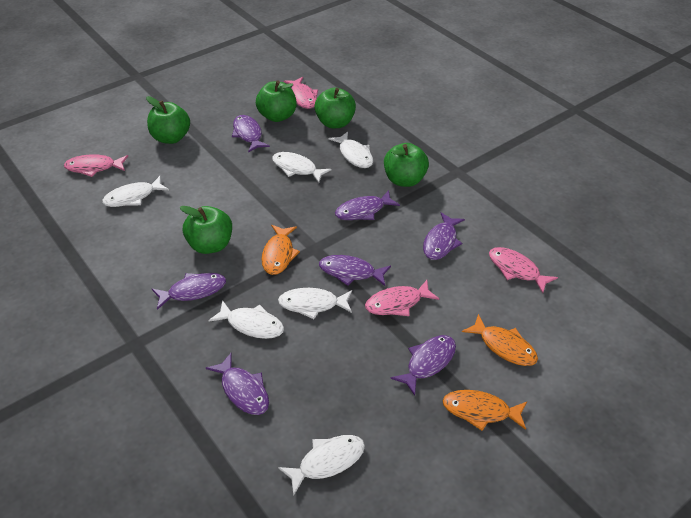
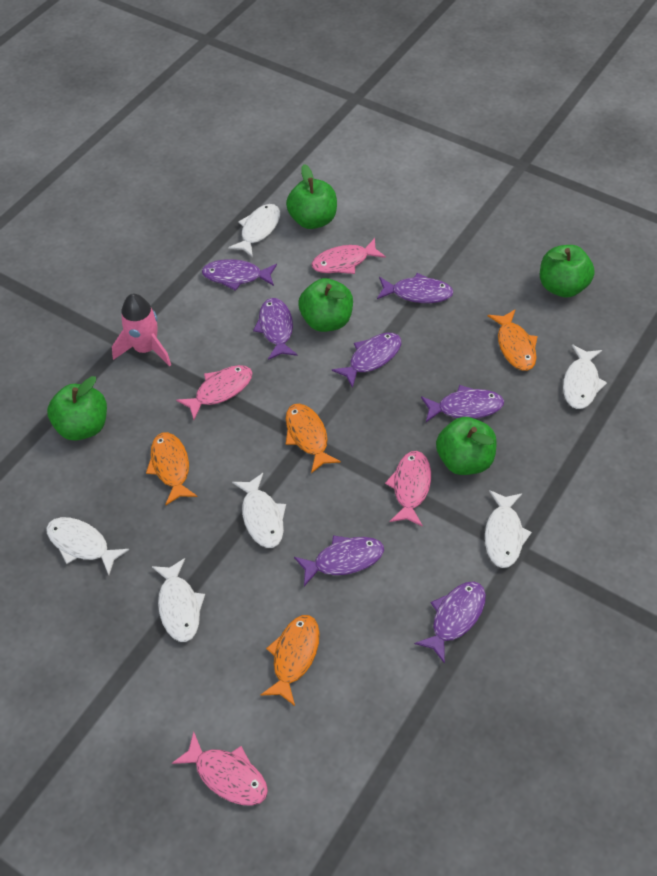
orange fish: 3 -> 4
pink rocket: 0 -> 1

